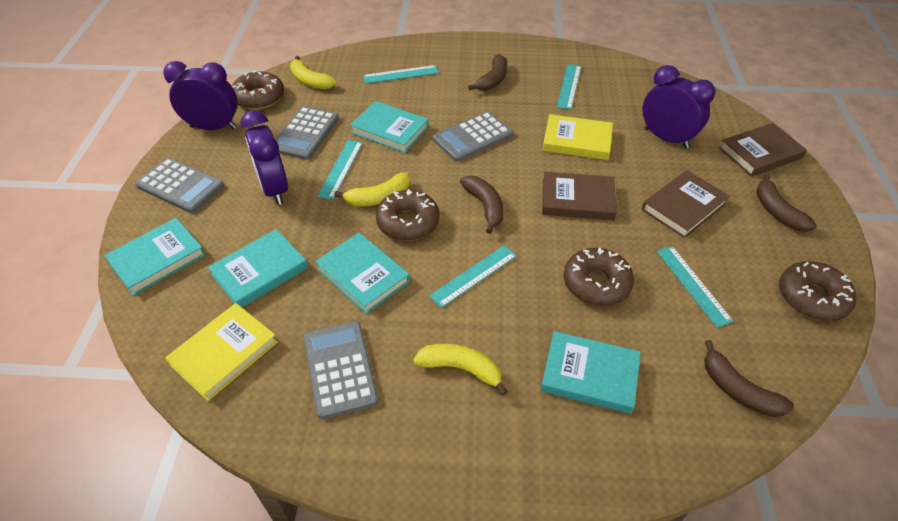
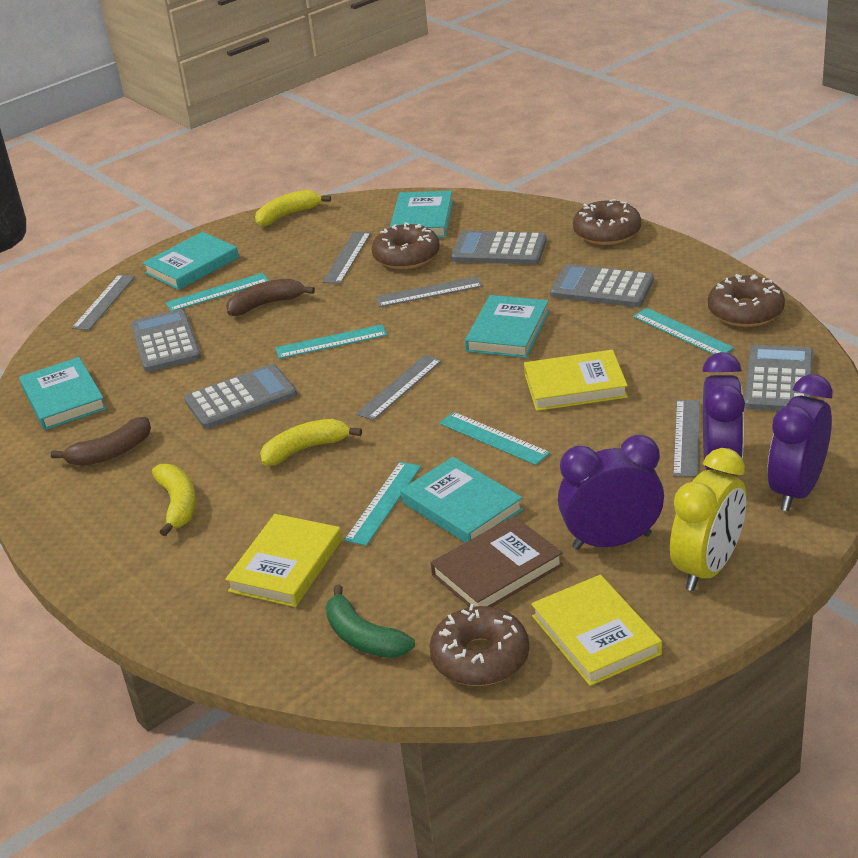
brown banana: 4 -> 2
brown book: 3 -> 1
green banana: 0 -> 1
grey calculator: 4 -> 5
grey ruler: 0 -> 5
yellow book: 2 -> 3
yellow clock: 0 -> 1

